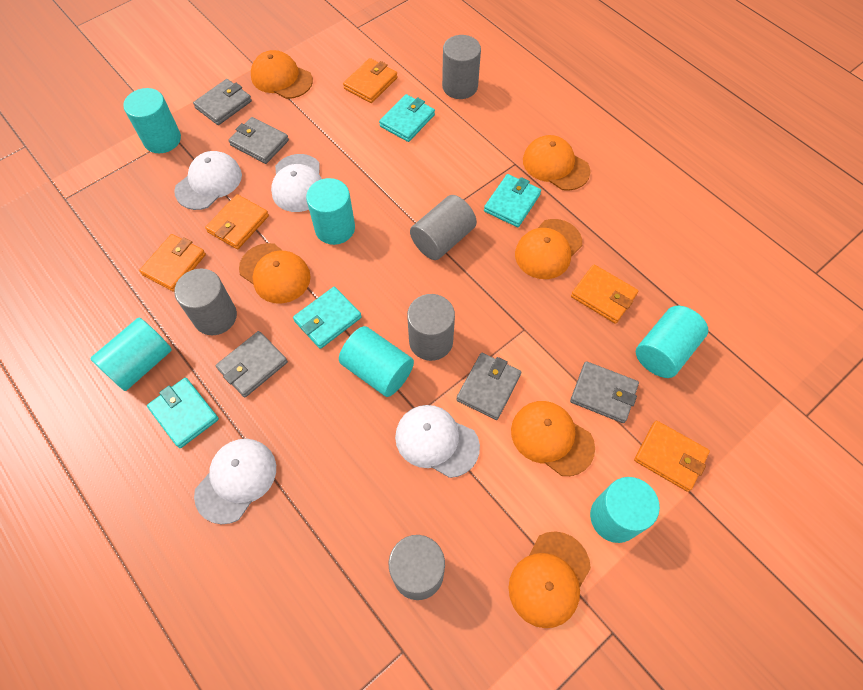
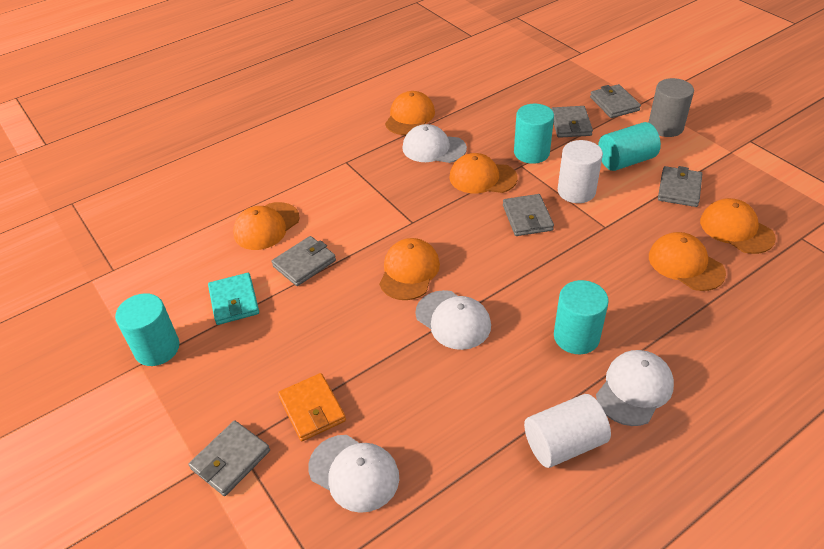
grey cylinder: 5 -> 1
grey wallet: 5 -> 6
orange wallet: 5 -> 1
turquoise cylinder: 6 -> 4
turquoise wallet: 4 -> 1
white cylinder: 0 -> 2

